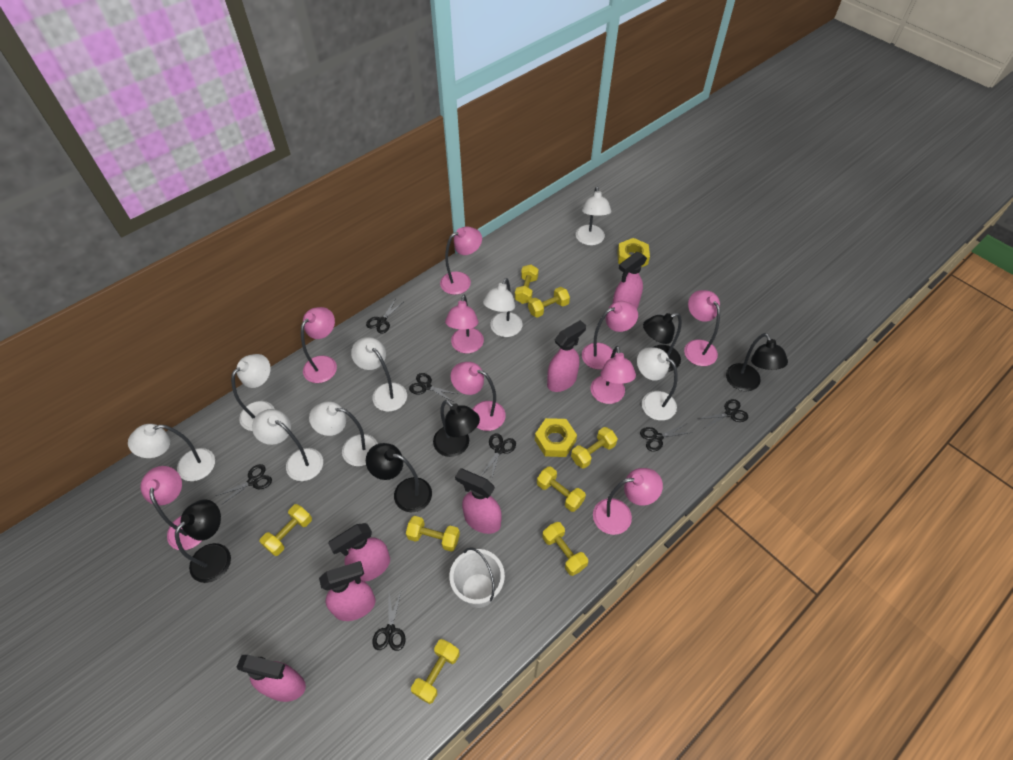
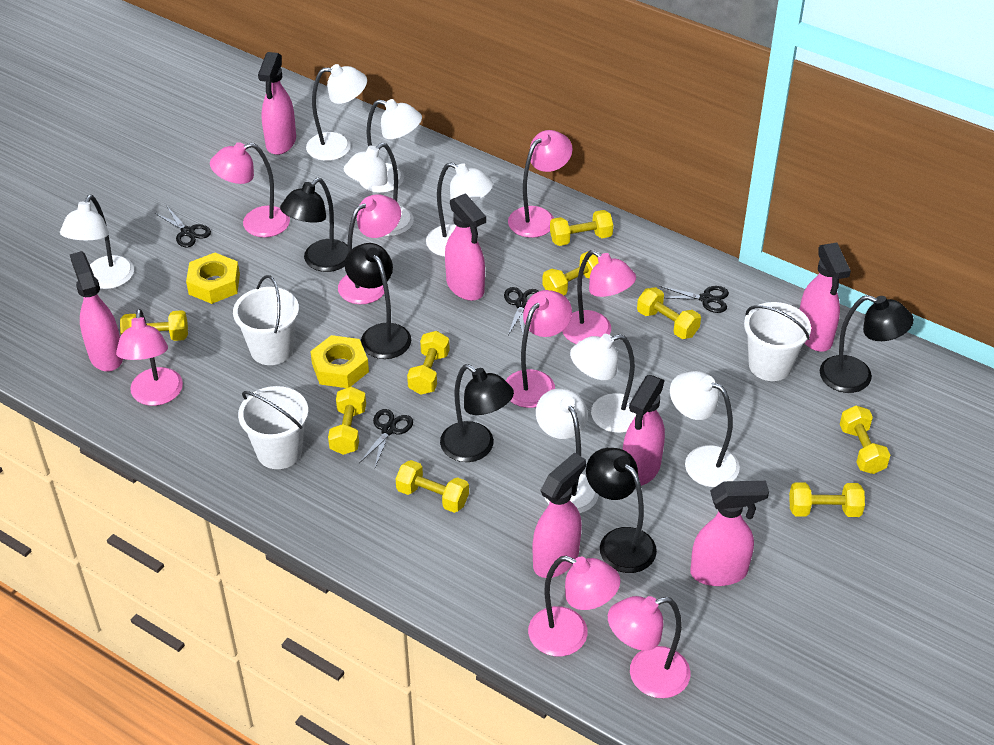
black scissors: 7 -> 4
pink lamp: 9 -> 8
pink spray bottle: 6 -> 7
white bucket: 1 -> 3
yellow dumbbell: 8 -> 9

